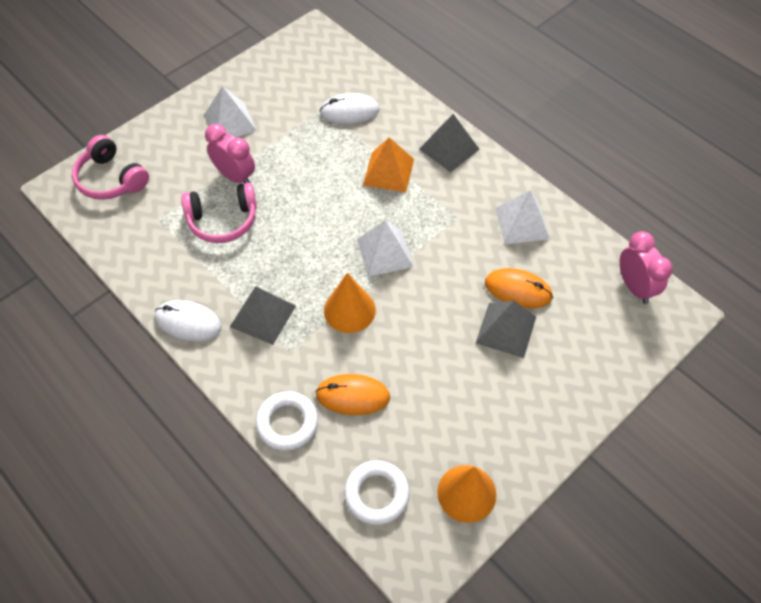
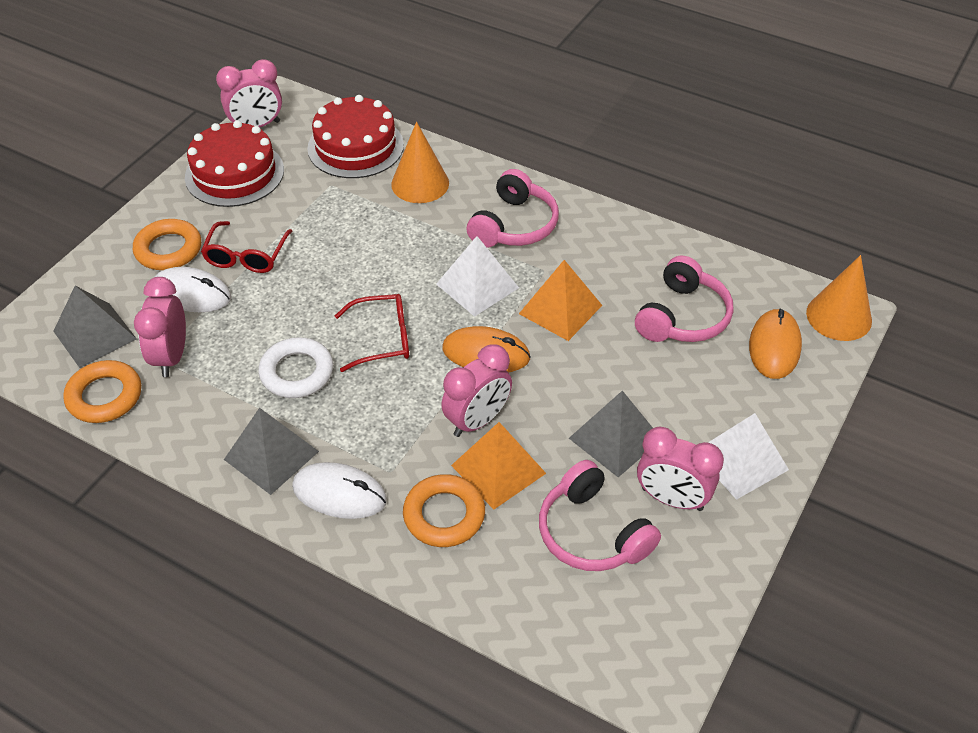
orange pyramid: 1 -> 2
orange ring: 0 -> 3
pink clock: 2 -> 4
pink headphones: 2 -> 3
red cake: 0 -> 2
red glasses: 0 -> 2
white pyramid: 3 -> 2
white ring: 2 -> 1

